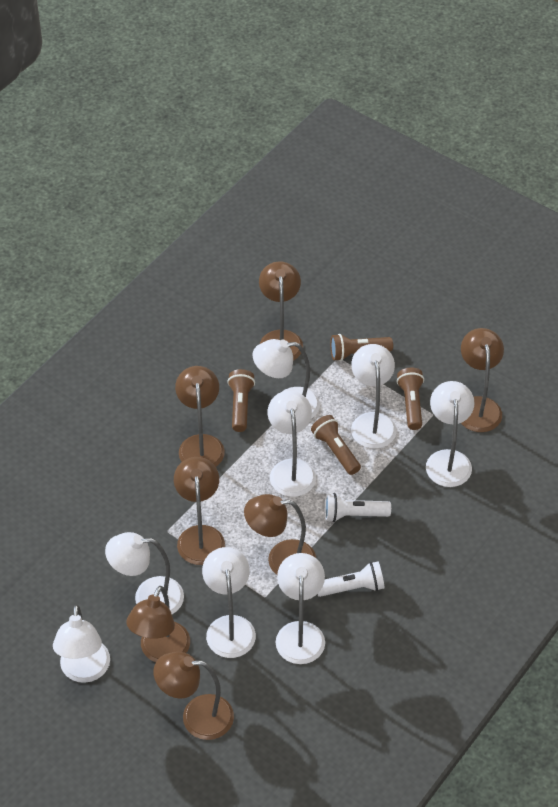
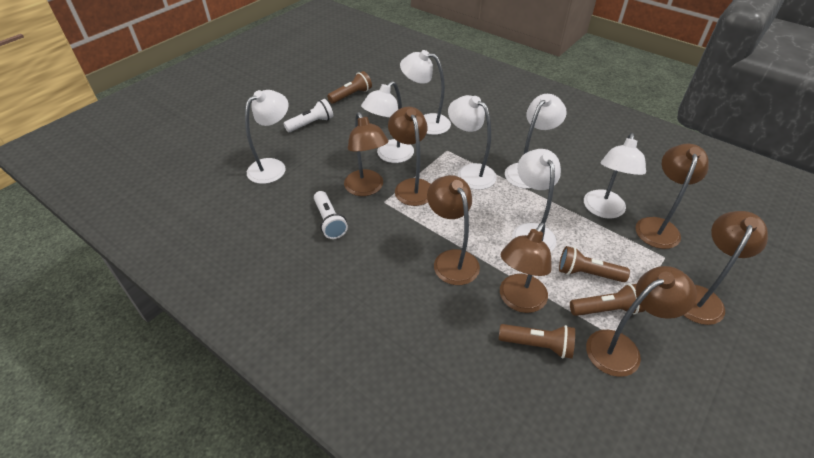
white lamp: 8 -> 7

